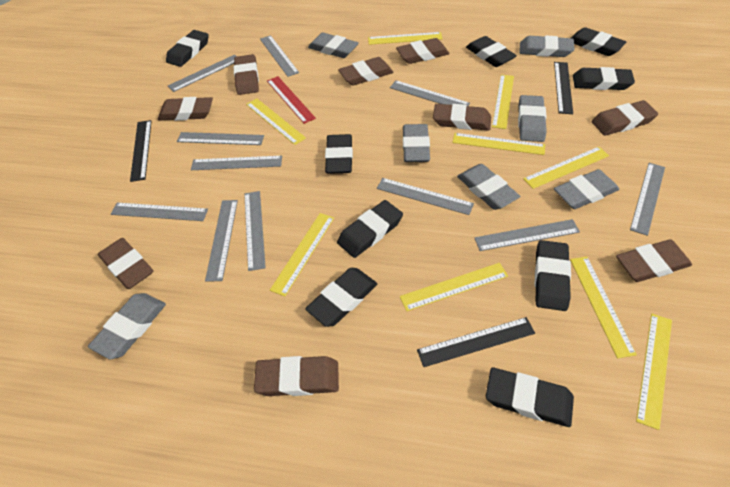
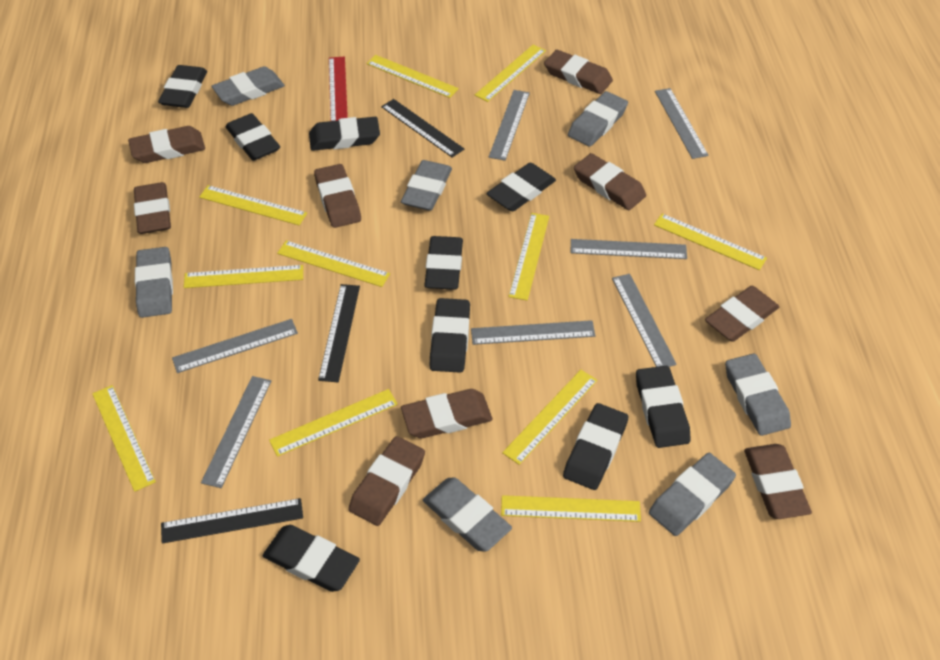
grey ruler: 11 -> 7
yellow ruler: 9 -> 11

